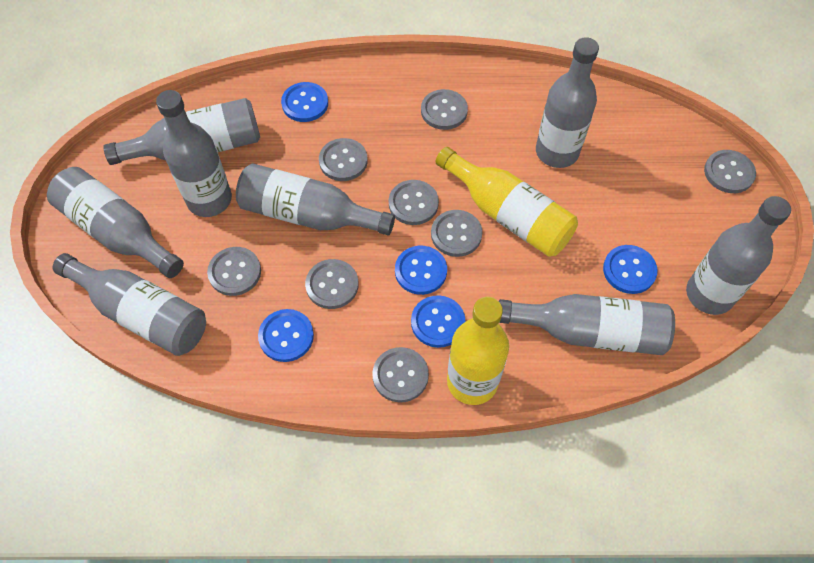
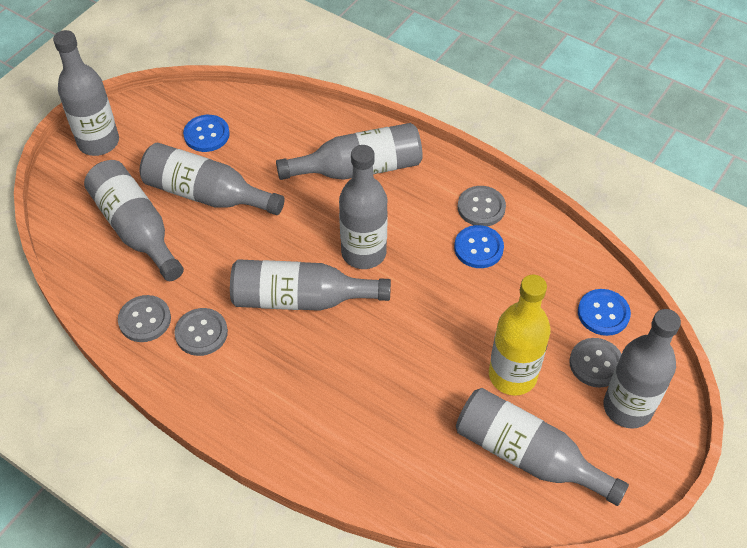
blue button: 5 -> 3
grey button: 8 -> 4
yellow bottle: 2 -> 1

